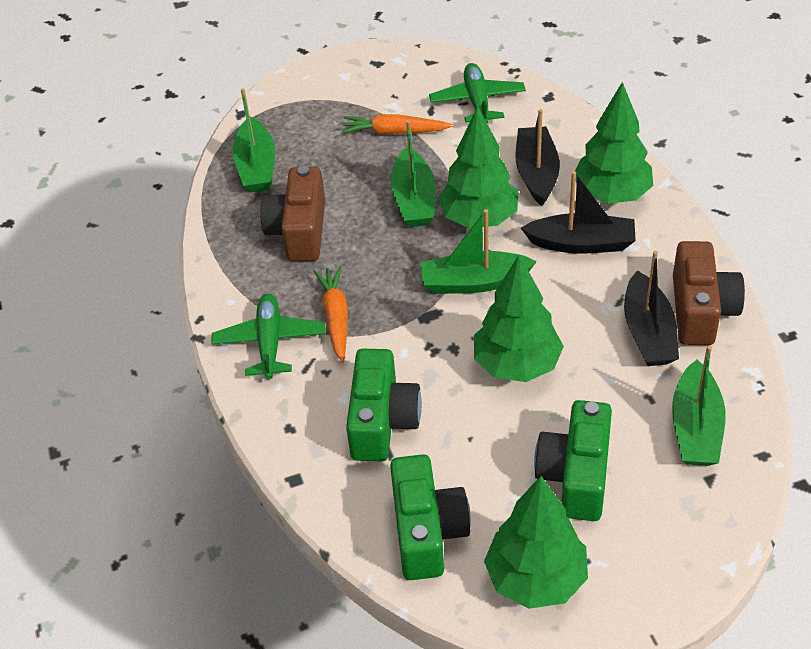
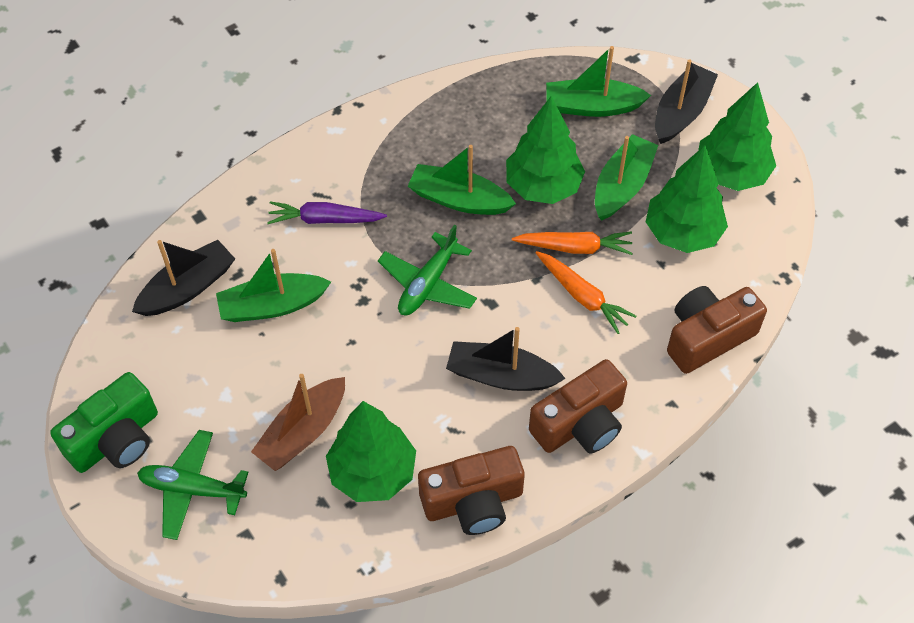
brown boat: 0 -> 1
brown camera: 2 -> 3
green camera: 3 -> 1
purple carrot: 0 -> 1

